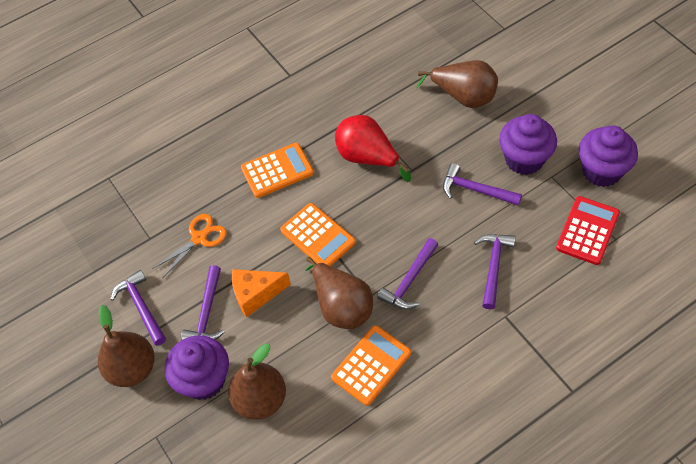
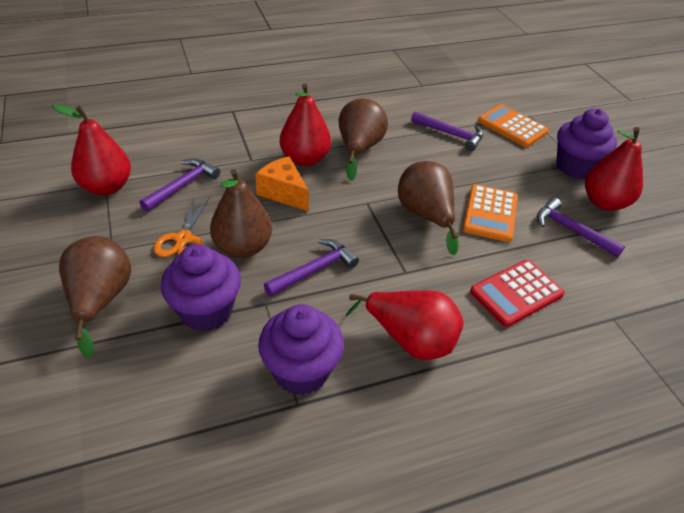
orange calculator: 3 -> 2
purple hammer: 5 -> 4
red pear: 1 -> 4

